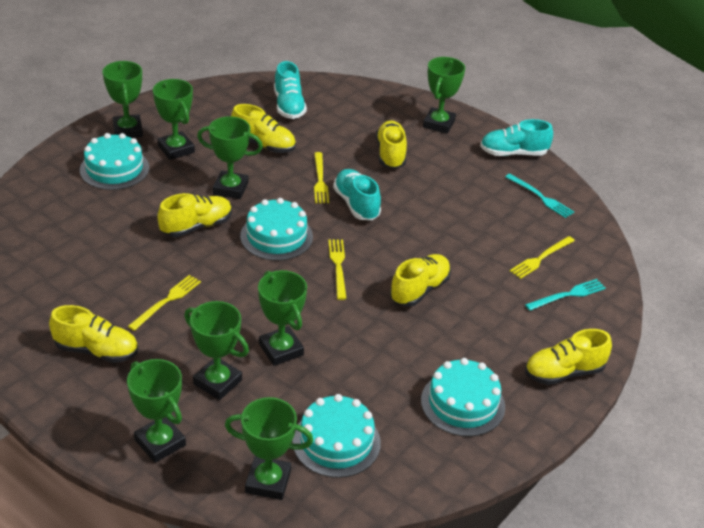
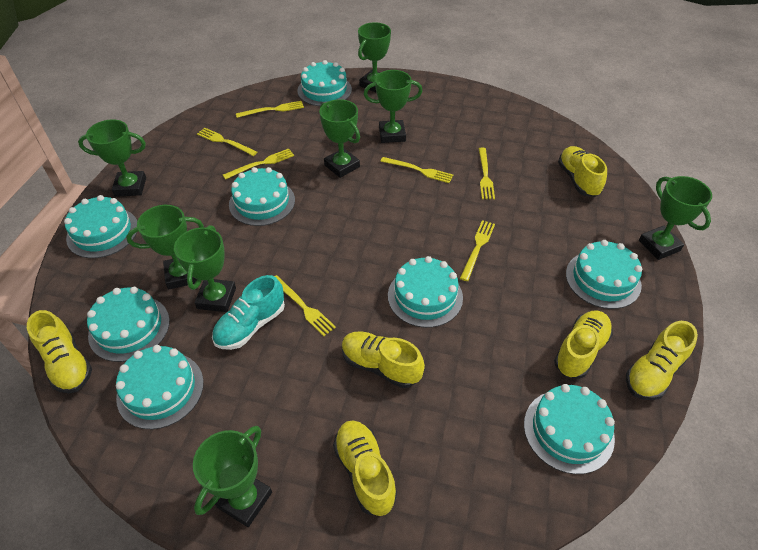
turquoise cake: 4 -> 8
turquoise fork: 2 -> 0
turquoise shoe: 3 -> 1
yellow fork: 4 -> 7

